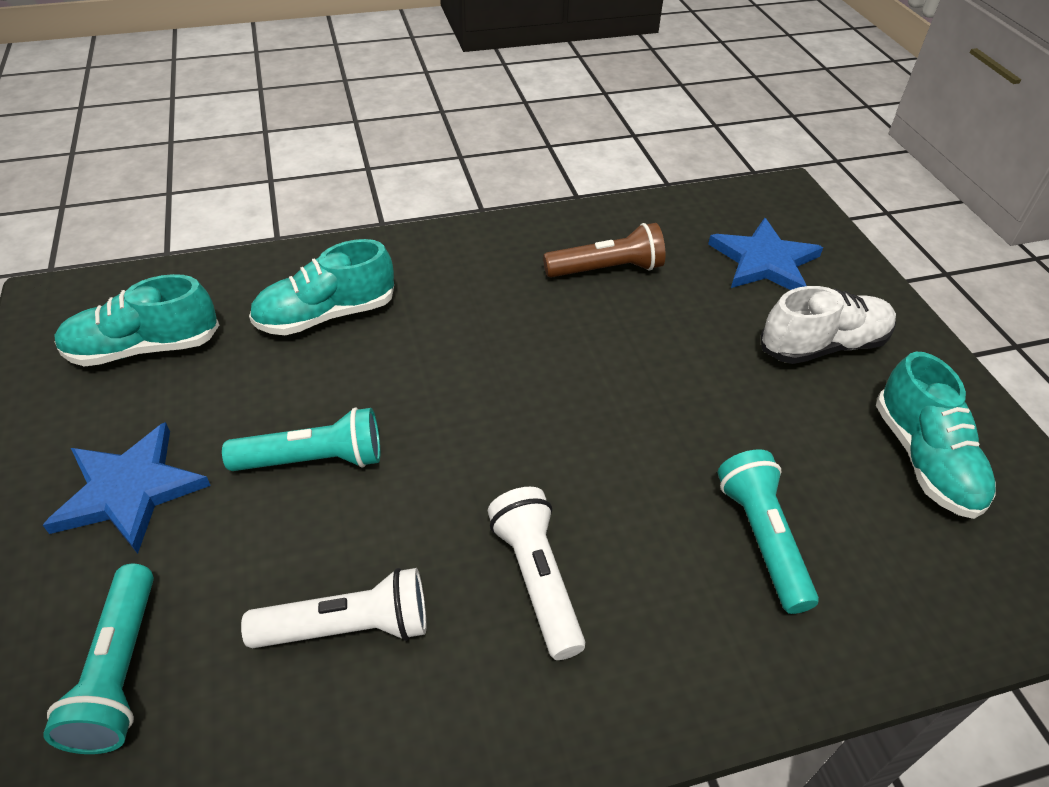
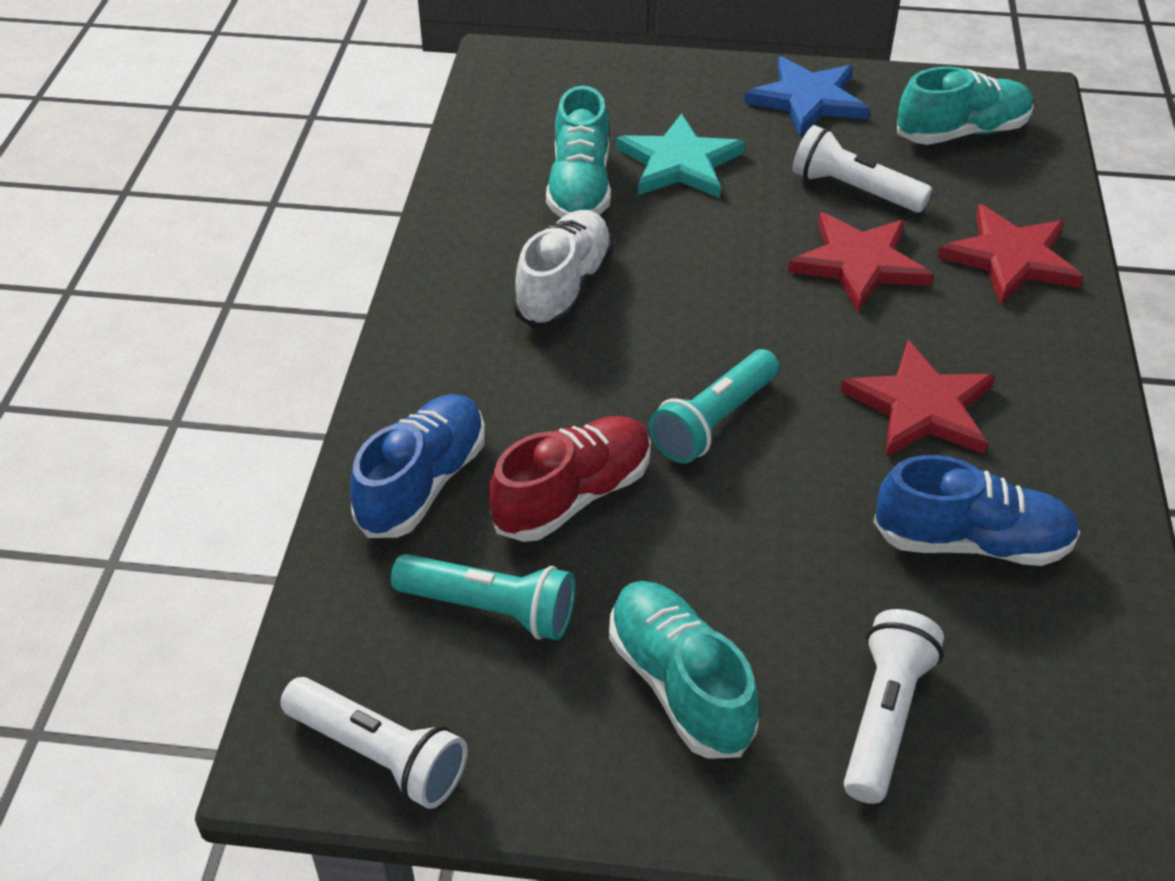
blue shoe: 0 -> 2
blue star: 2 -> 1
brown flashlight: 1 -> 0
red shoe: 0 -> 1
red star: 0 -> 3
turquoise flashlight: 3 -> 2
turquoise star: 0 -> 1
white flashlight: 2 -> 3

